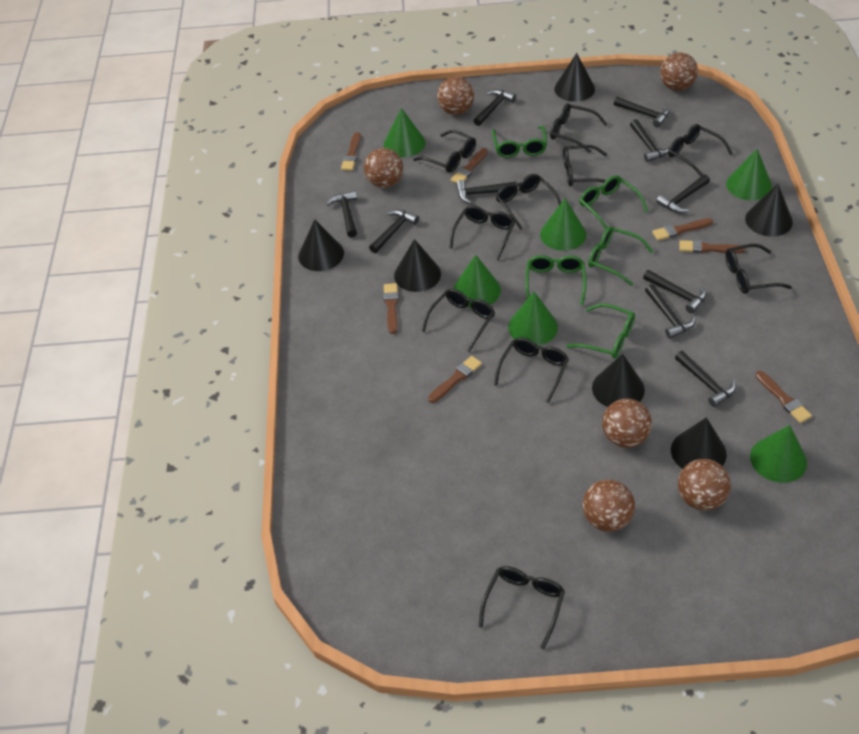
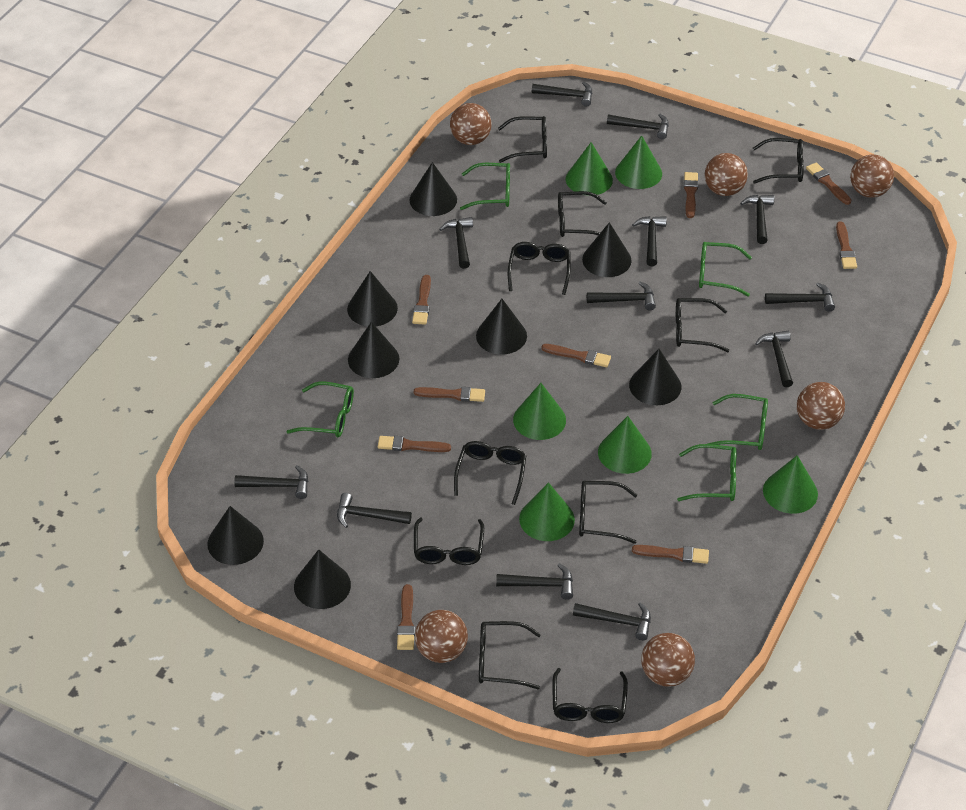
black cone: 6 -> 8
black hammer: 10 -> 12
brown brush: 7 -> 9

